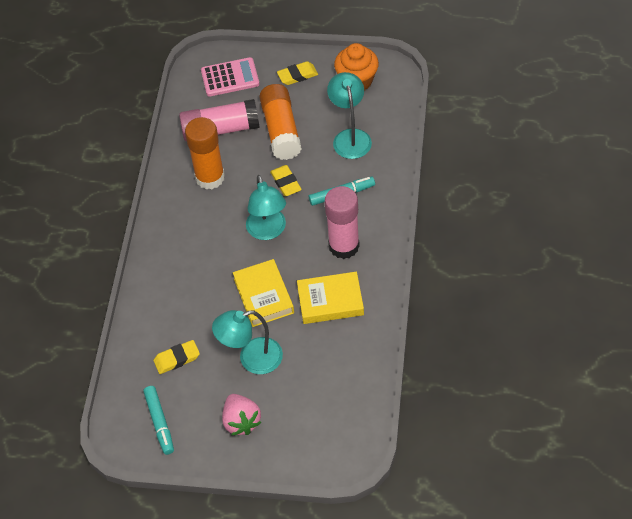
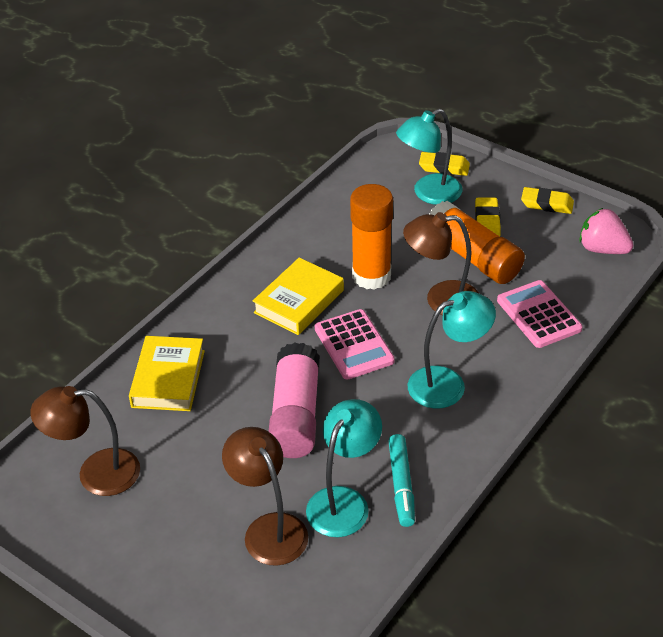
brown lamp: 0 -> 3
orange cupcake: 1 -> 0
pink calculator: 1 -> 2
pink glue stick: 2 -> 1
turquoise marker: 2 -> 1

